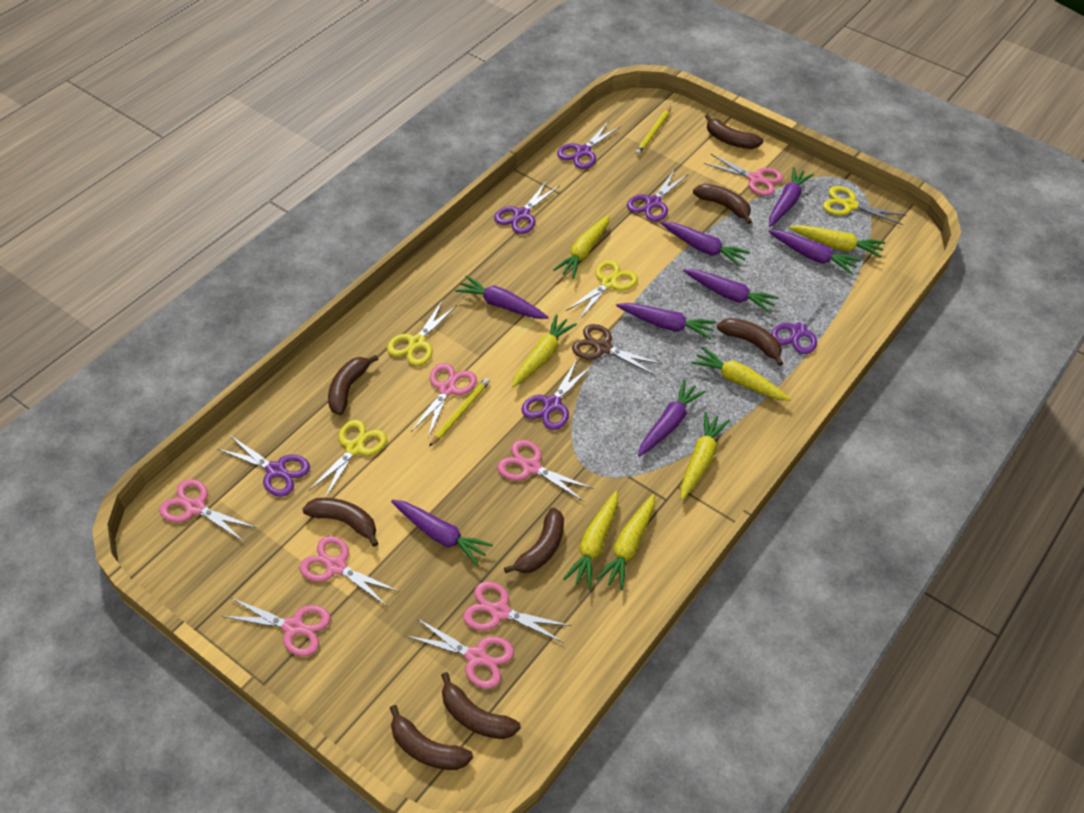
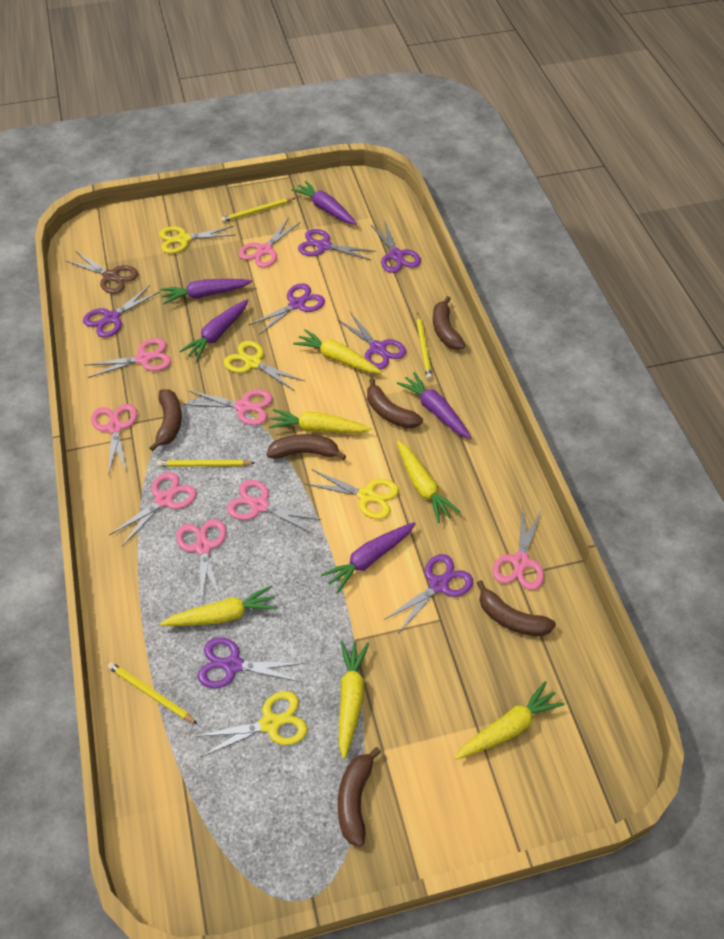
brown banana: 8 -> 6
purple carrot: 8 -> 5
purple scissors: 6 -> 7
yellow carrot: 7 -> 6
yellow pencil: 2 -> 4

